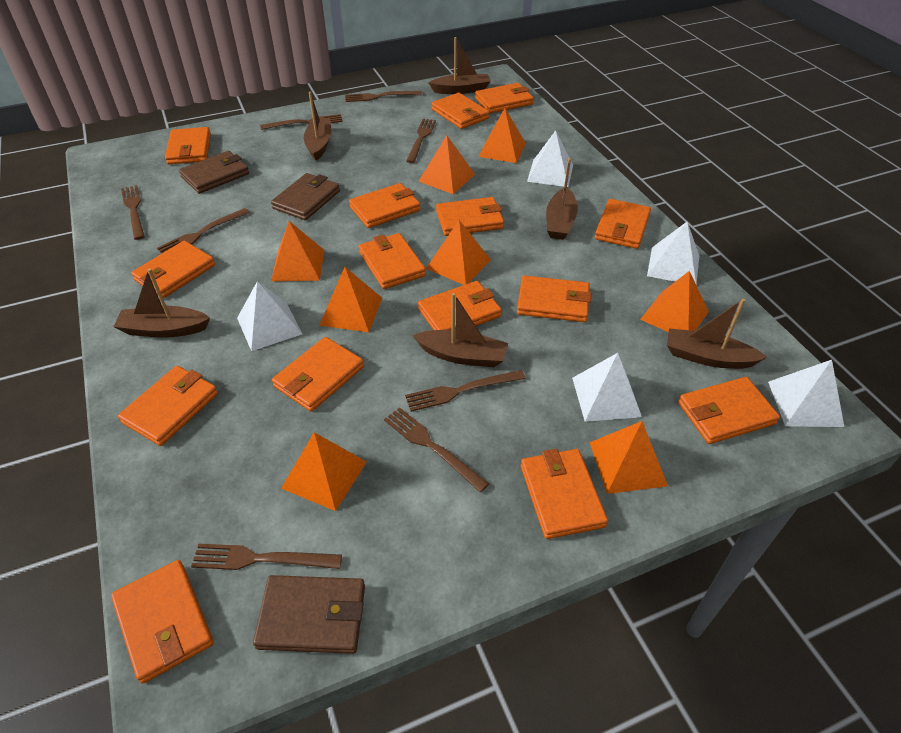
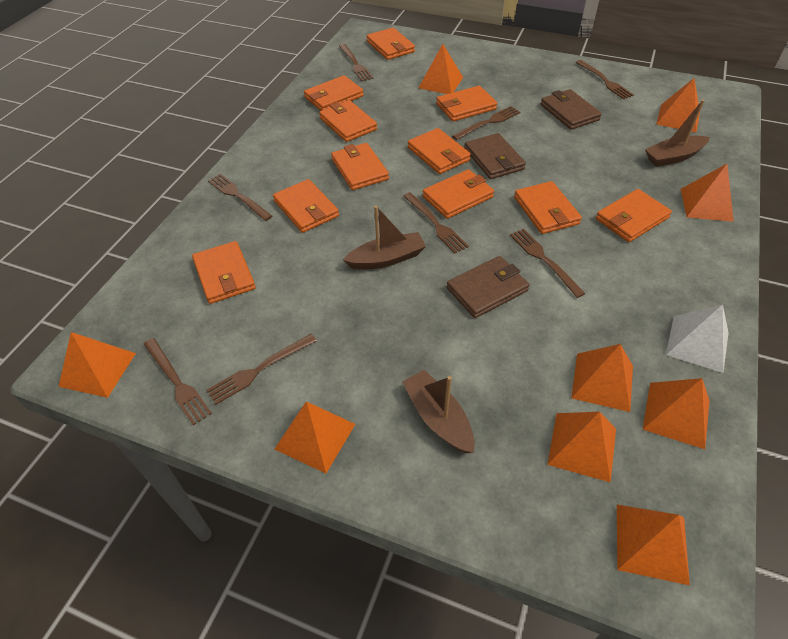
brown boat: 6 -> 3
orange pyramid: 8 -> 9
orange wallet: 15 -> 11
white pyramid: 5 -> 1

